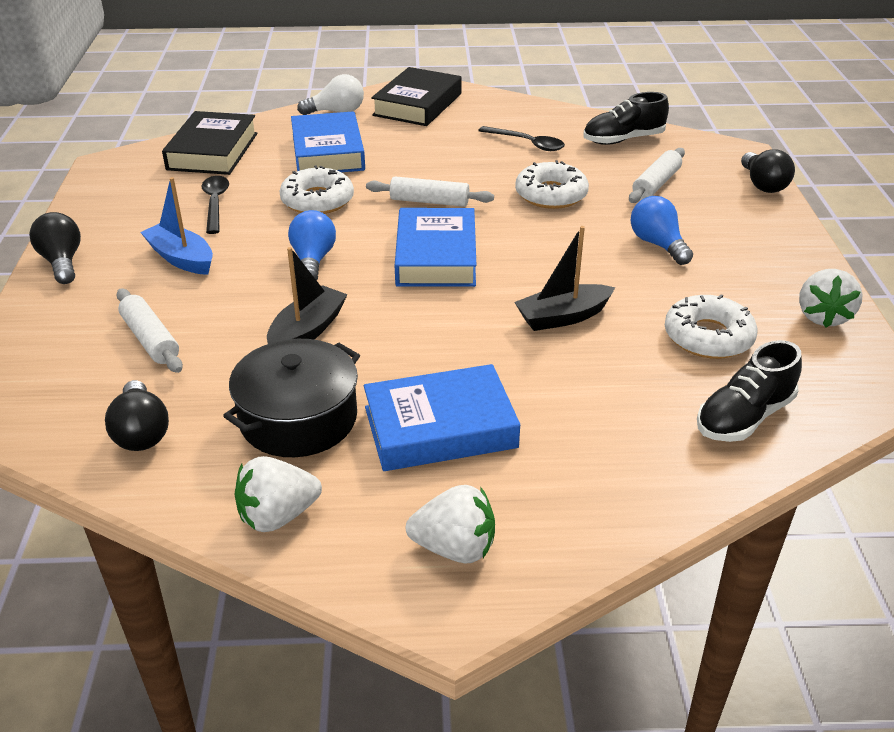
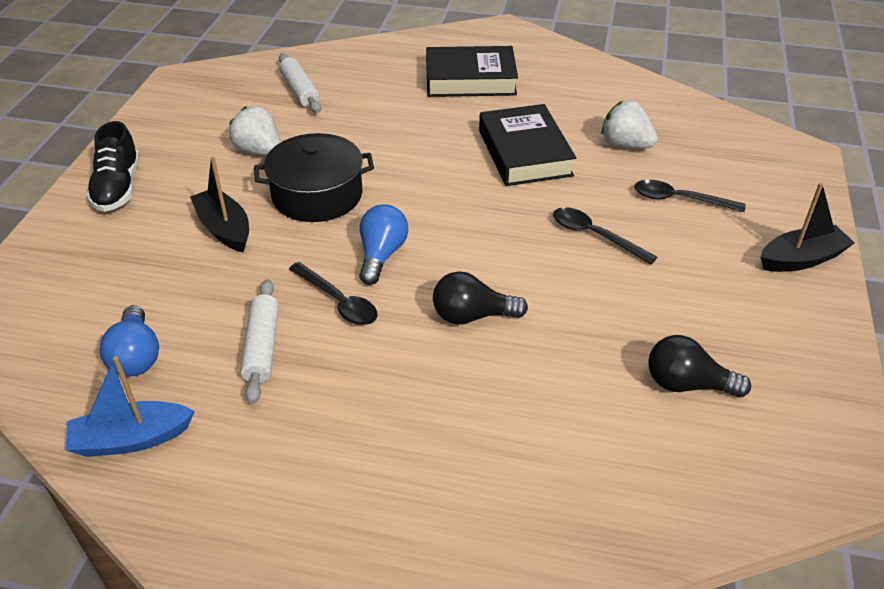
black light bulb: 3 -> 2
black shoe: 2 -> 1
black spoon: 2 -> 3
blue book: 3 -> 0
white donut: 3 -> 0
white light bulb: 1 -> 0
white rolling pin: 3 -> 2
white strawberry: 3 -> 2

